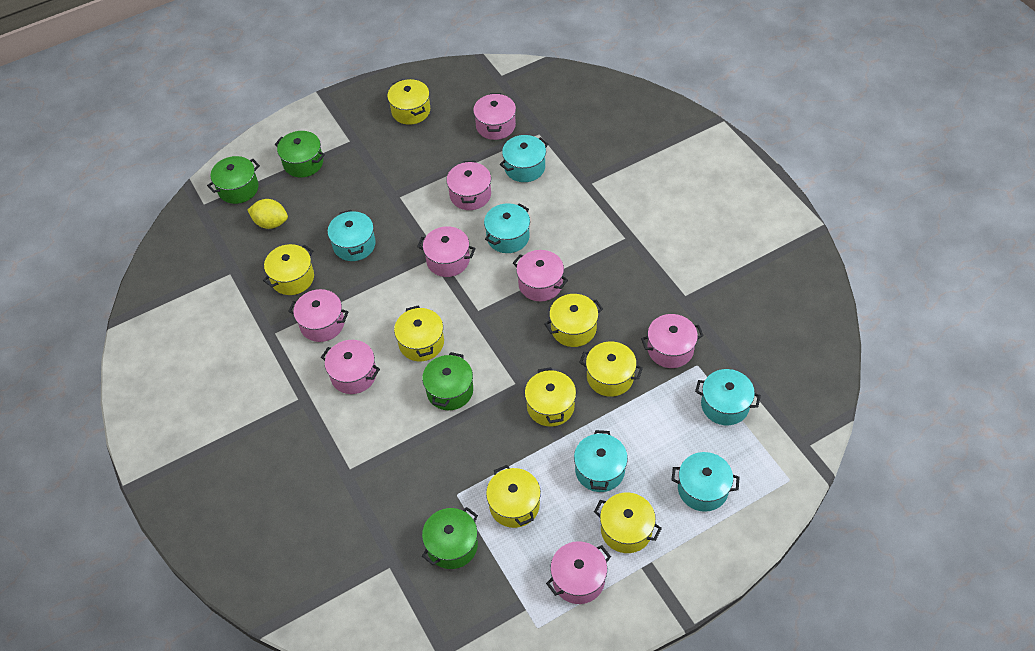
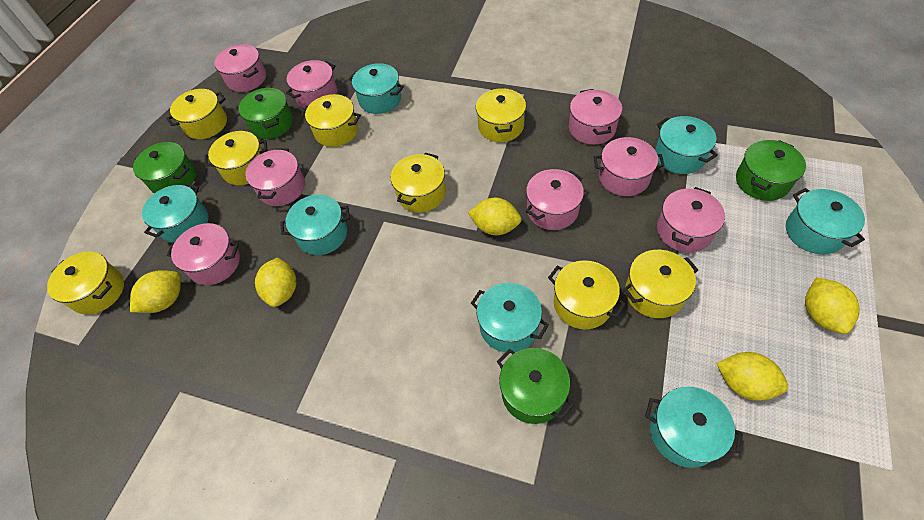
turquoise pot: 6 -> 7
yellow lemon: 1 -> 5

